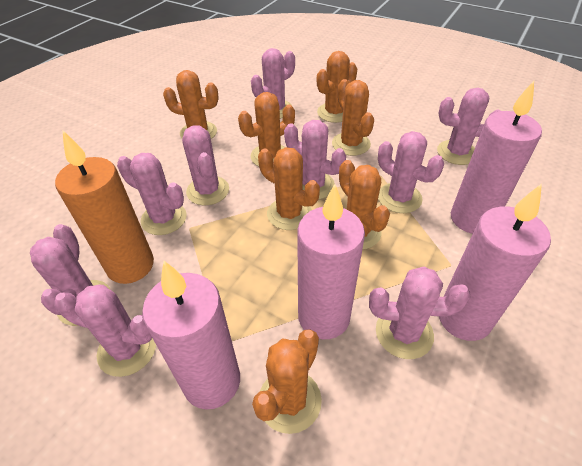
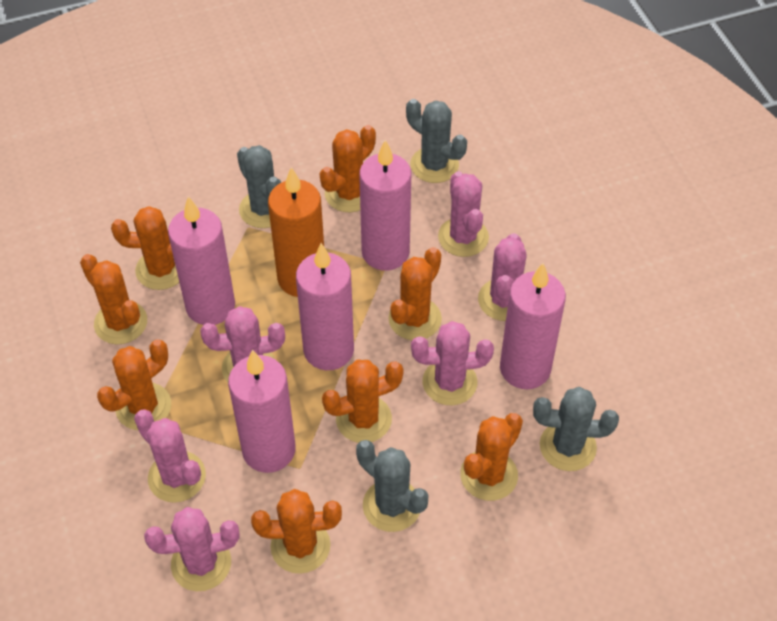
grey cactus: 0 -> 4
orange cactus: 7 -> 8
pink cactus: 9 -> 6
pink candle: 4 -> 5

